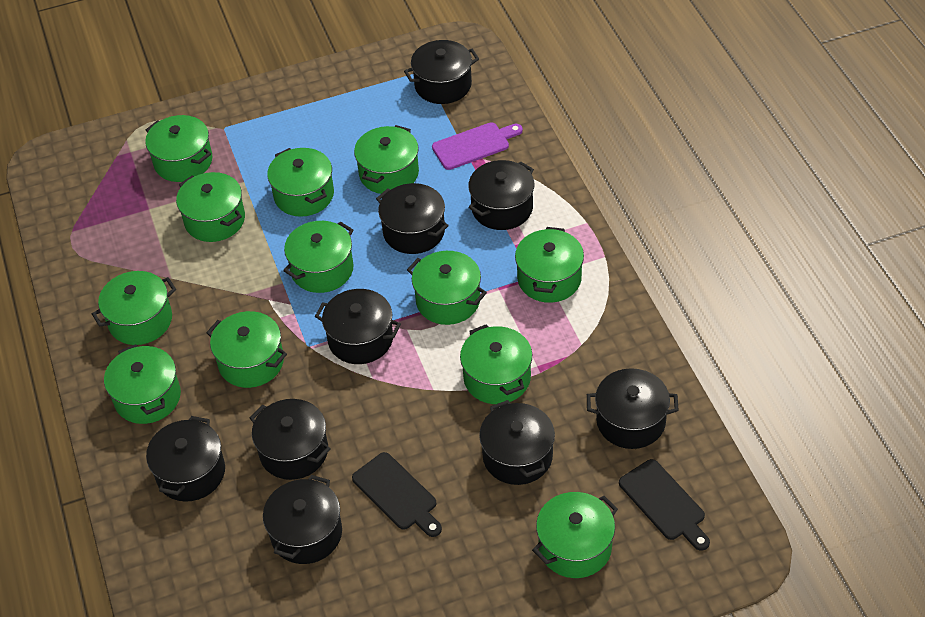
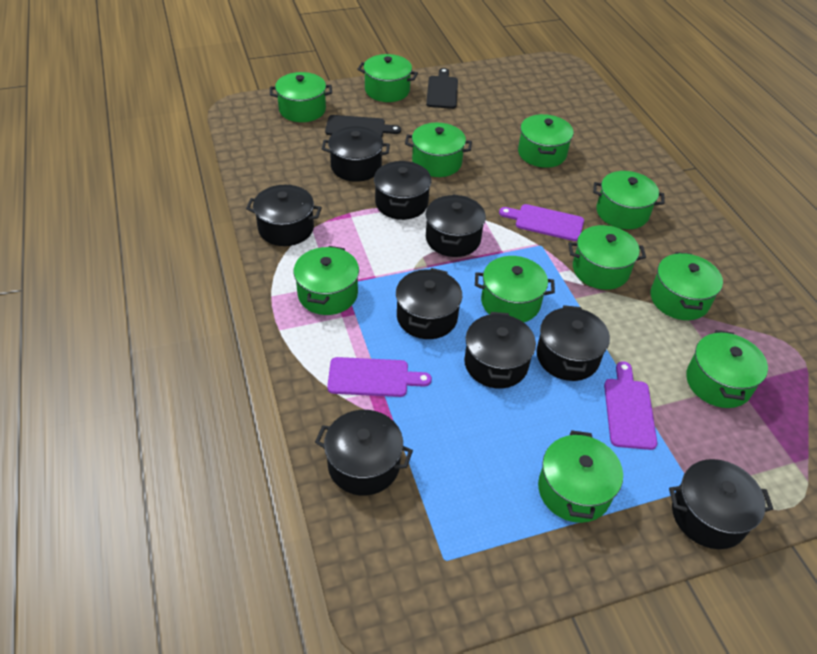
green pot: 12 -> 11
purple cutting board: 1 -> 3

